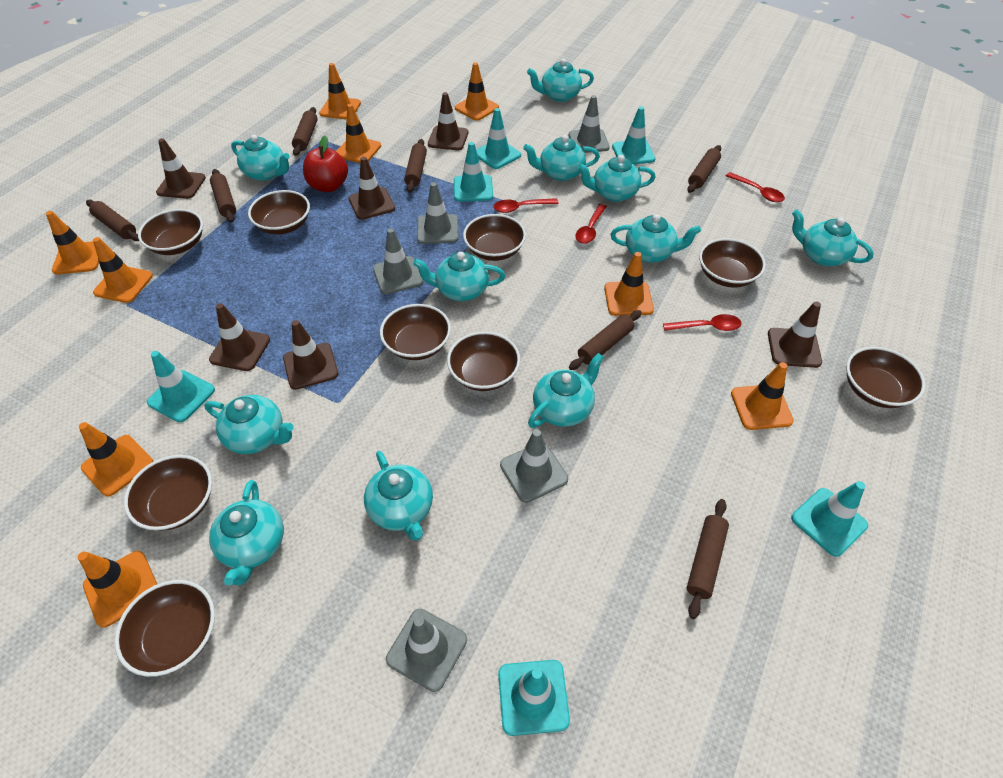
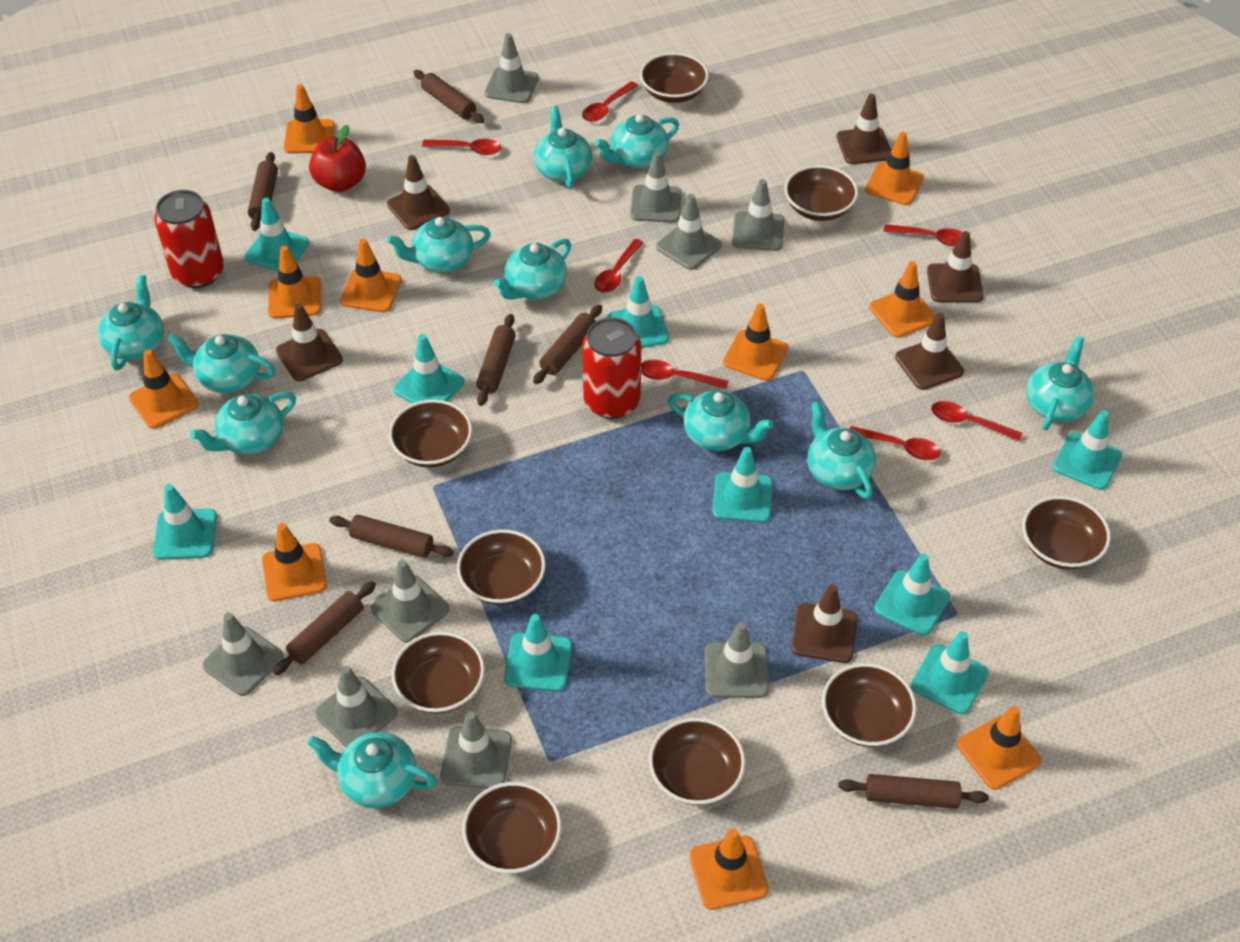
grey traffic cone: 5 -> 9
orange traffic cone: 9 -> 10
red can: 0 -> 2
red spoon: 4 -> 7
turquoise traffic cone: 6 -> 9

